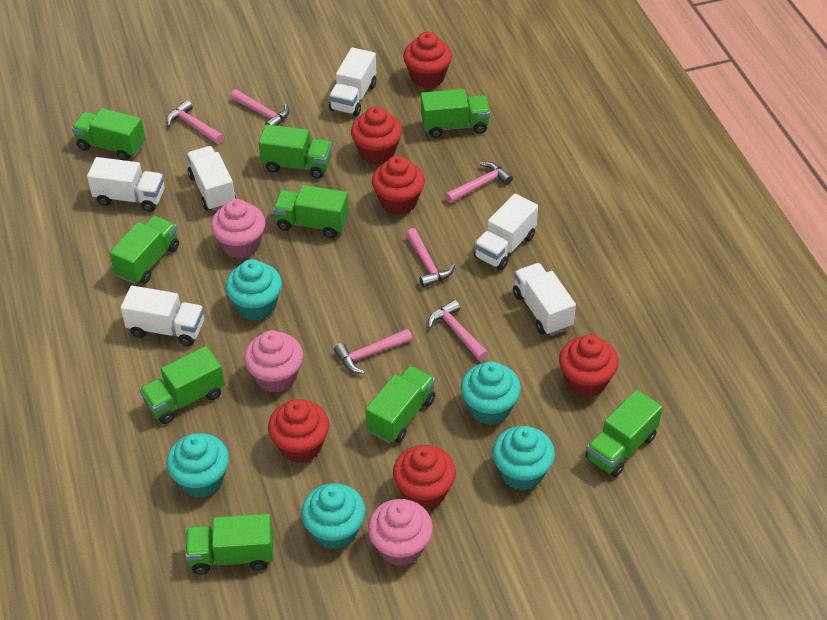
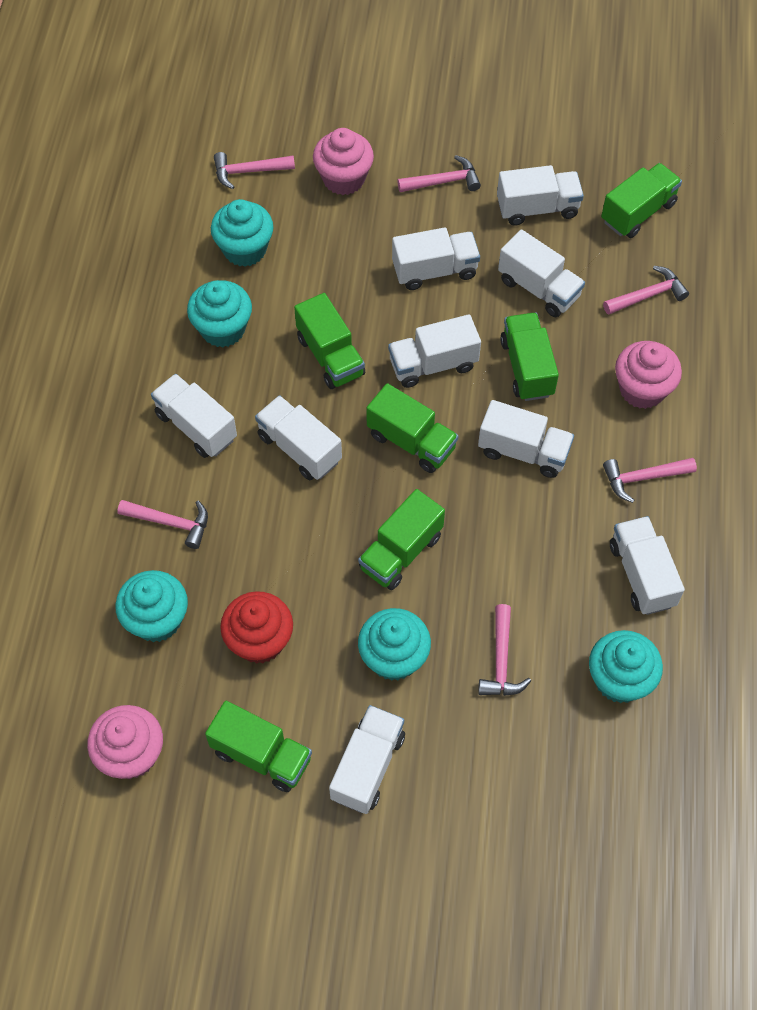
green truck: 9 -> 6
red cupcake: 6 -> 1
white truck: 6 -> 9

